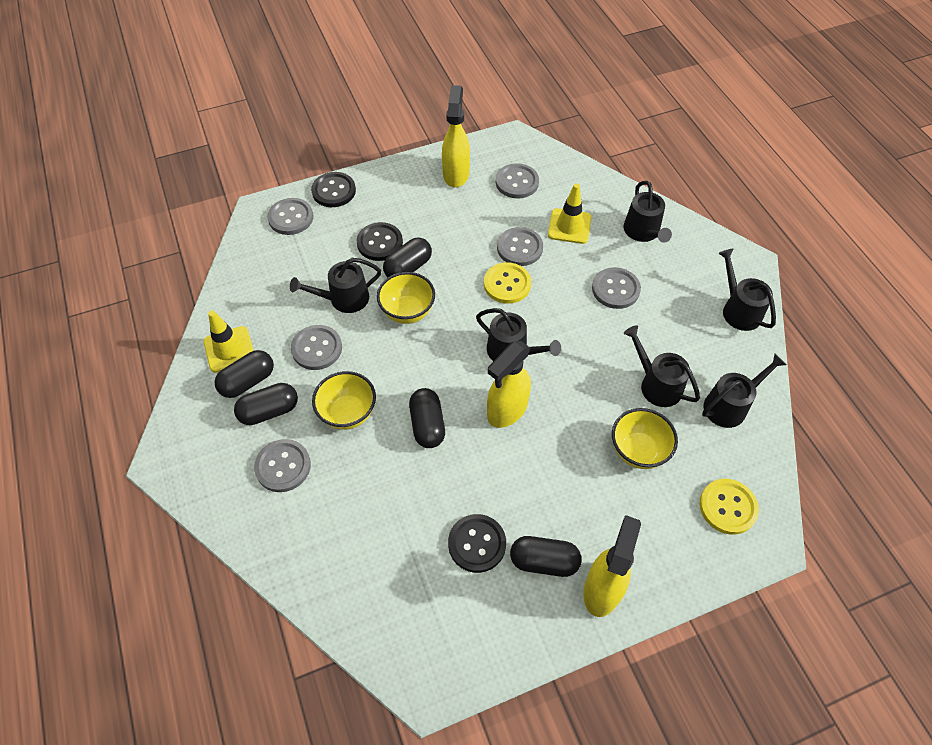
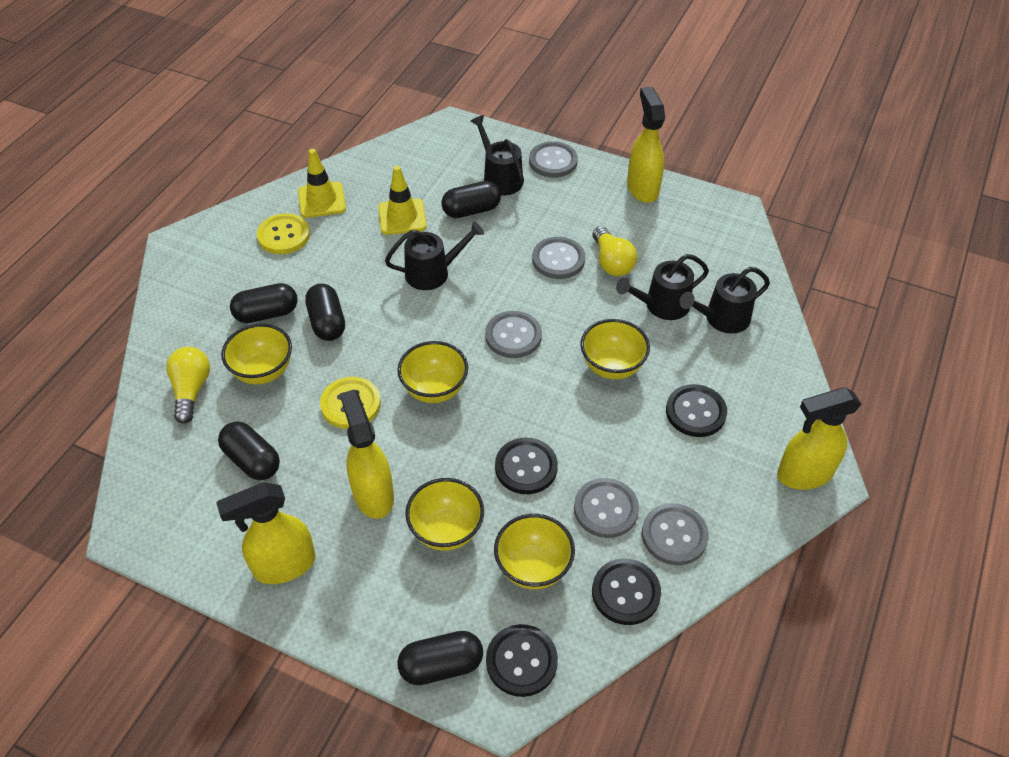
black button: 3 -> 4
black watering can: 6 -> 4
grey button: 6 -> 5
yellow bowl: 3 -> 5
yellow light bulb: 0 -> 2
yellow spray bottle: 3 -> 4

